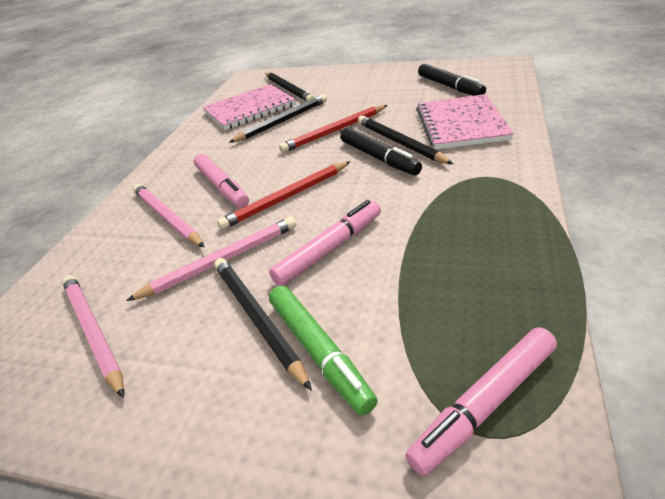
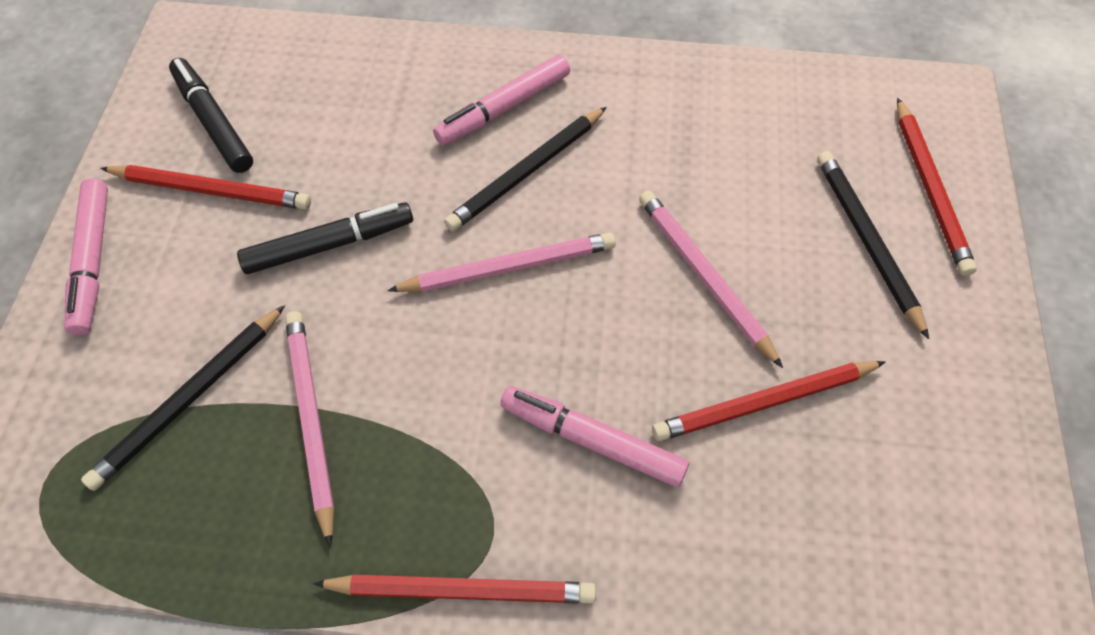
black pencil: 4 -> 3
green marker: 1 -> 0
pink notebook: 2 -> 0
red pencil: 2 -> 4

